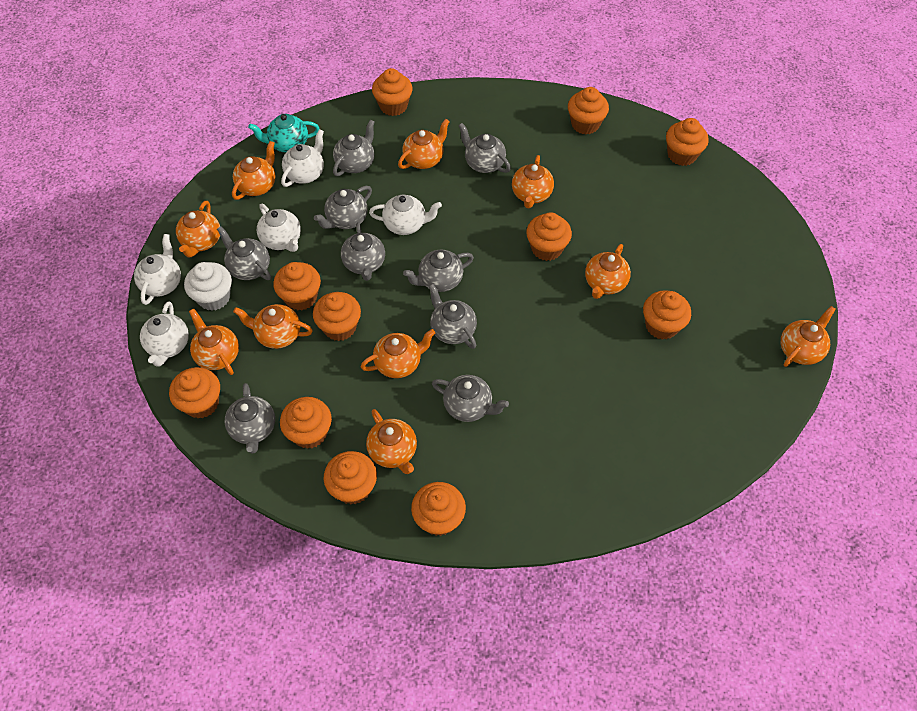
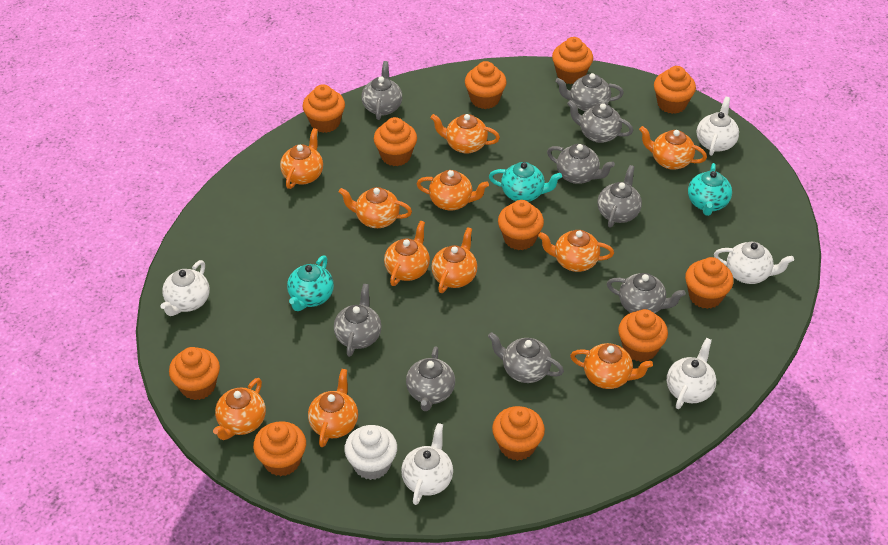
orange teapot: 10 -> 11
turquoise teapot: 1 -> 3

